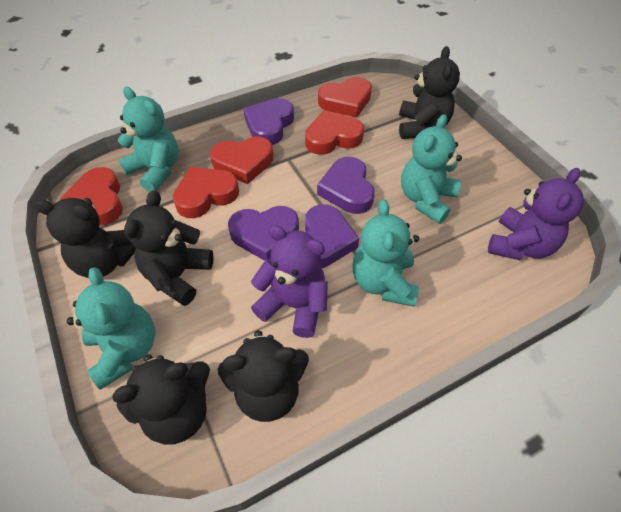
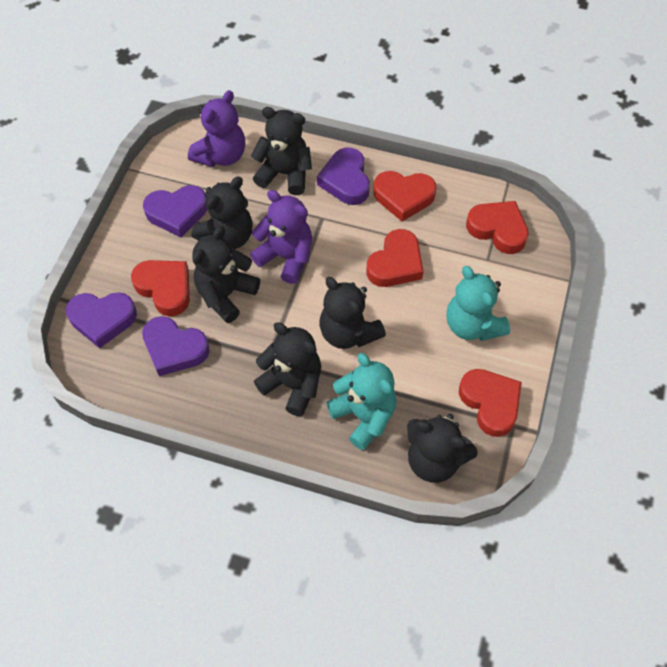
black teddy bear: 5 -> 6
turquoise teddy bear: 4 -> 2

